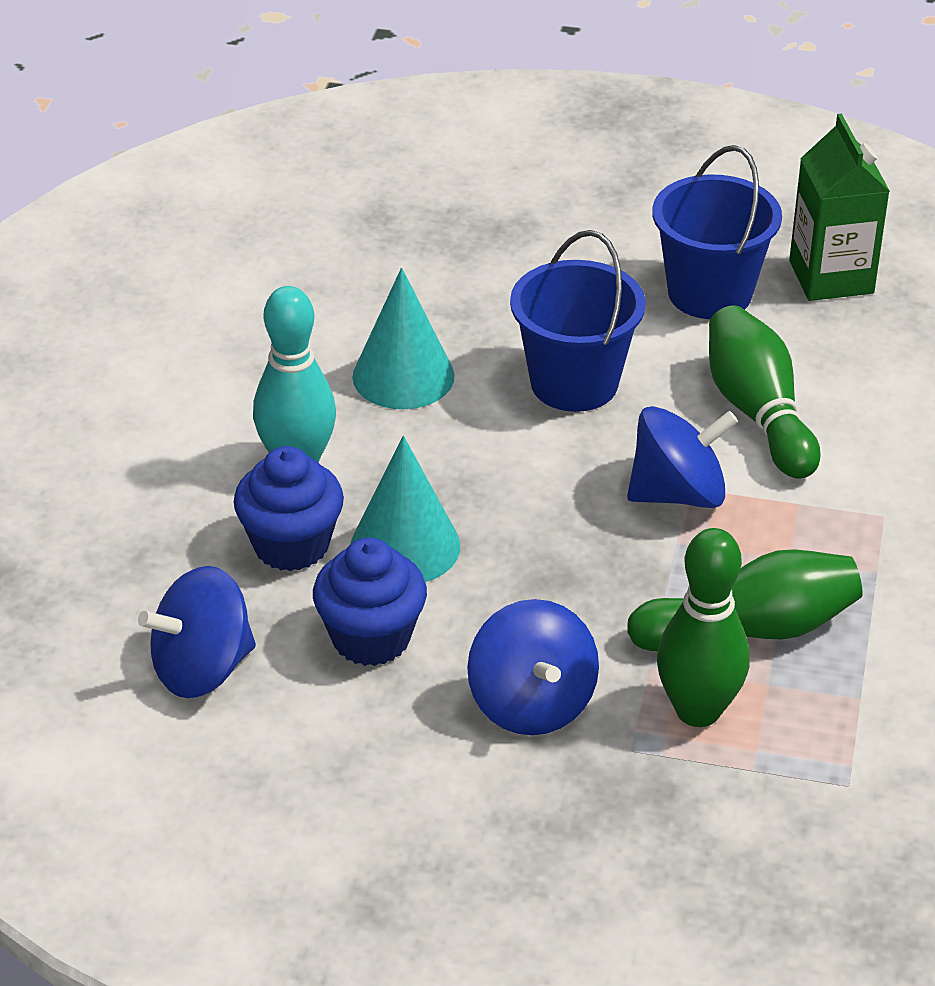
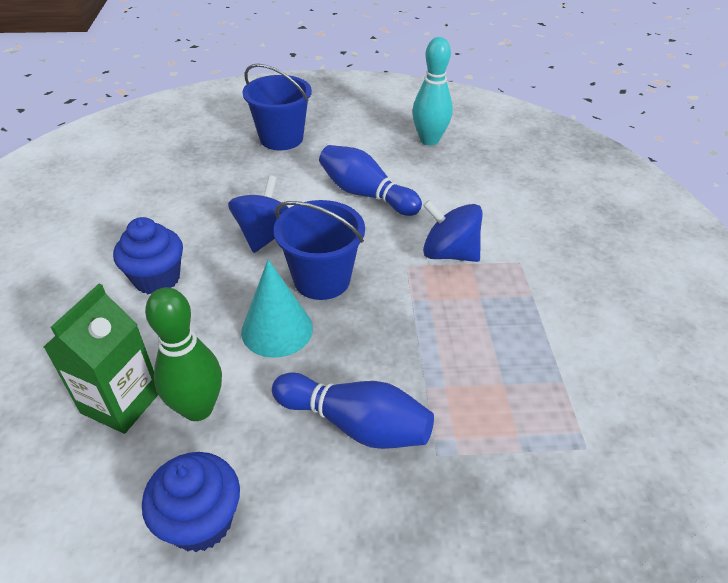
blue bowling pin: 0 -> 2
blue spinning top: 3 -> 2
green bowling pin: 3 -> 1
turquoise cone: 2 -> 1

